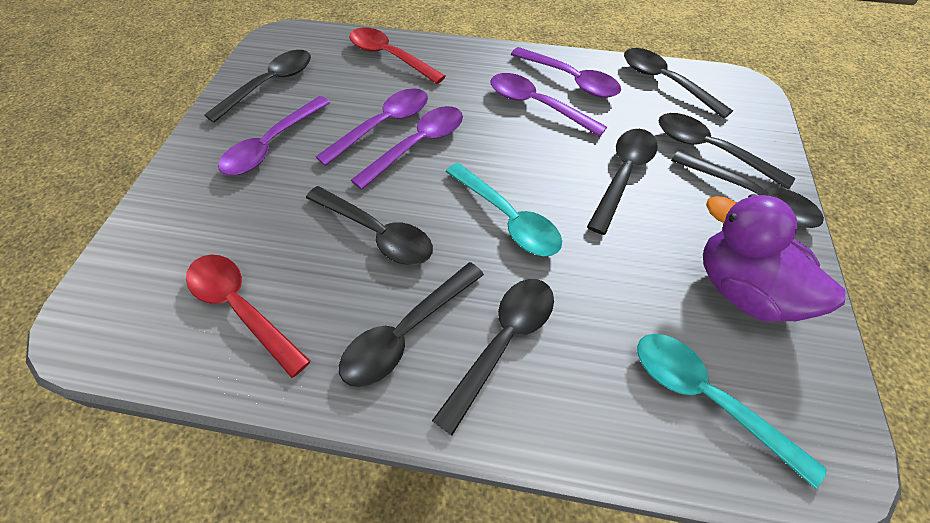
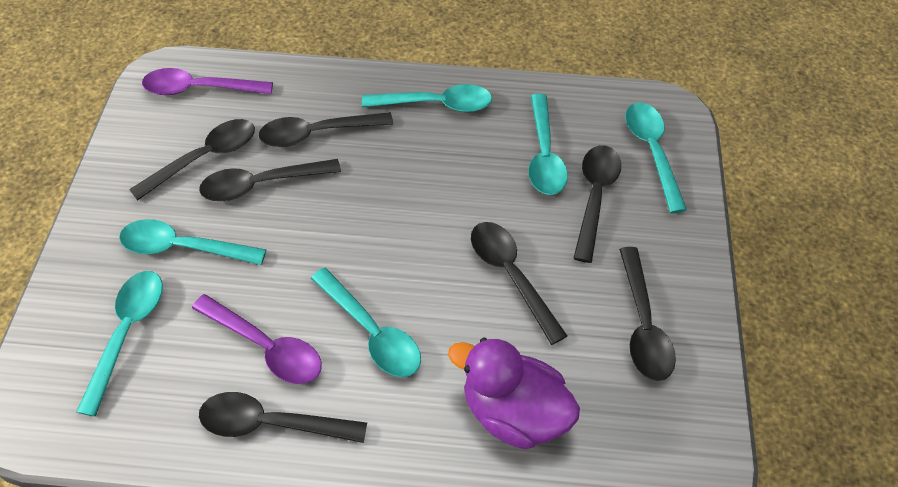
black spoon: 8 -> 7
purple spoon: 5 -> 2
red spoon: 2 -> 0
turquoise spoon: 2 -> 6

